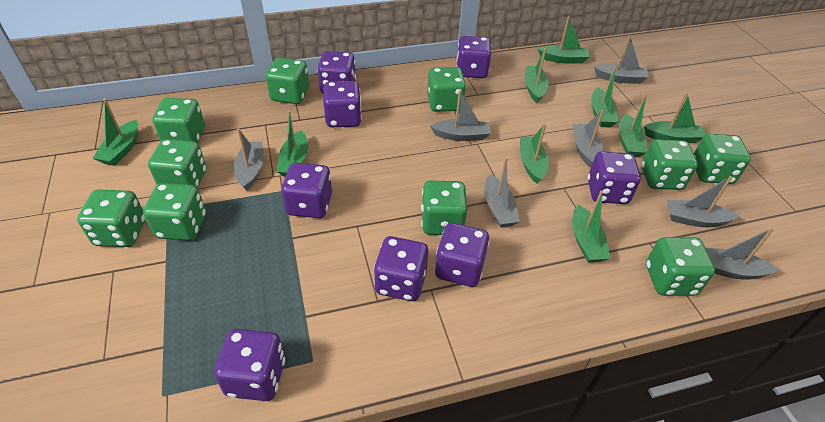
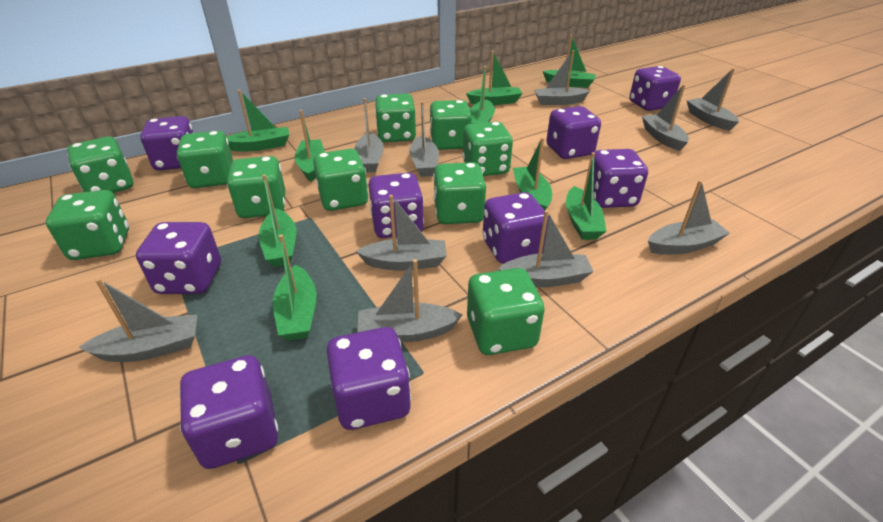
grey boat: 7 -> 10
purple dice: 8 -> 9

